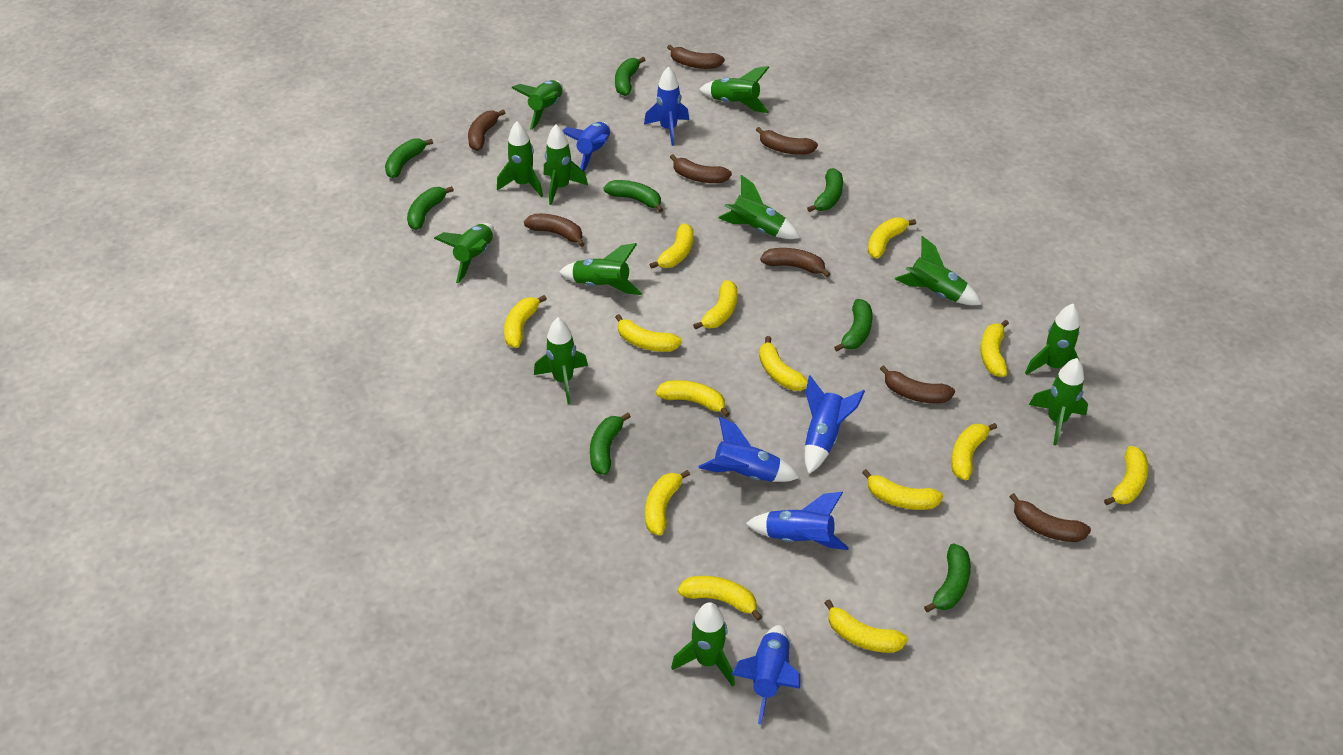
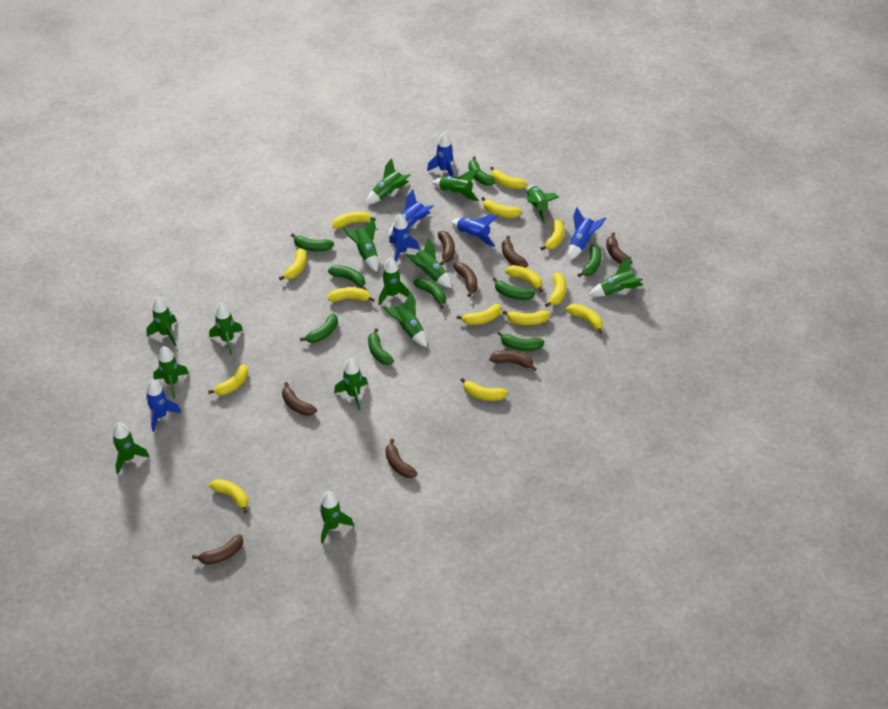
green banana: 8 -> 9
green rocket: 12 -> 14

